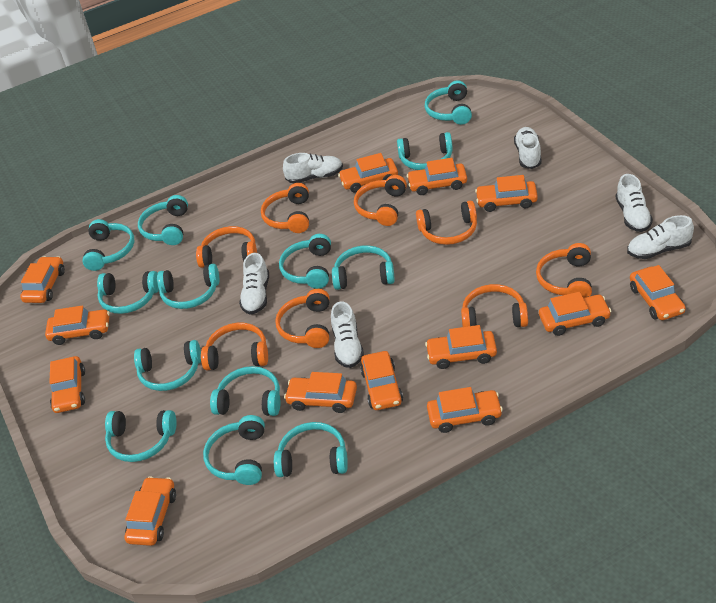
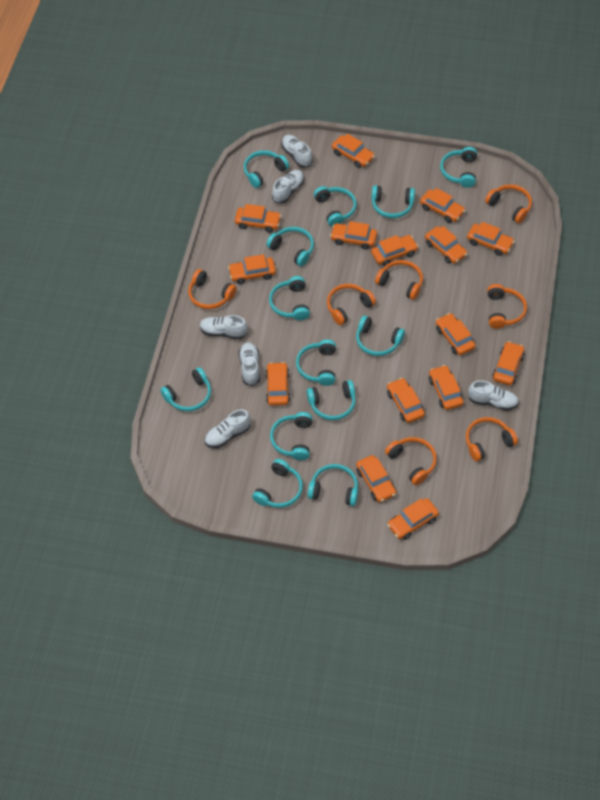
orange car: 13 -> 15
orange headphones: 8 -> 7

